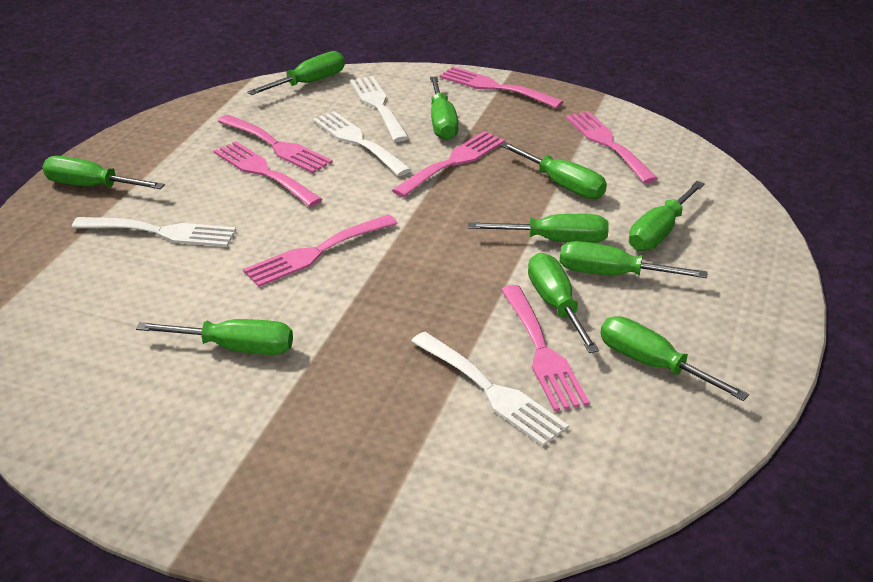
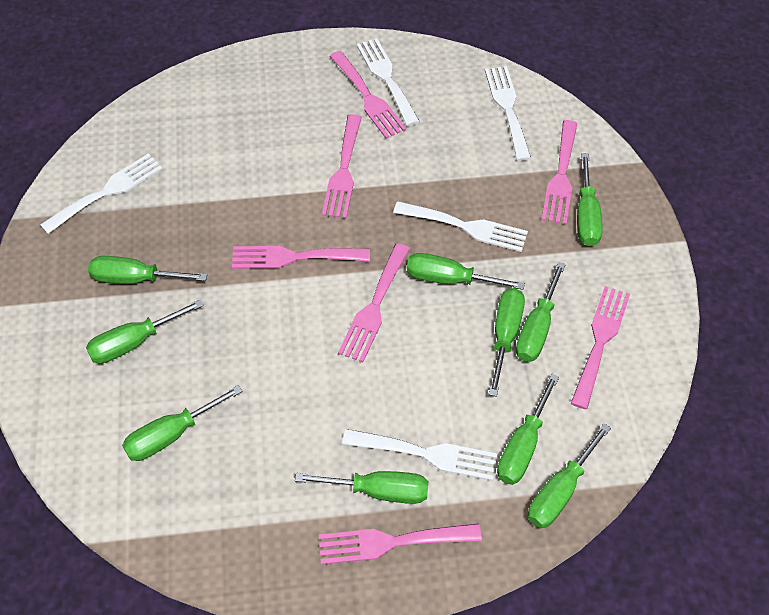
white fork: 4 -> 5

